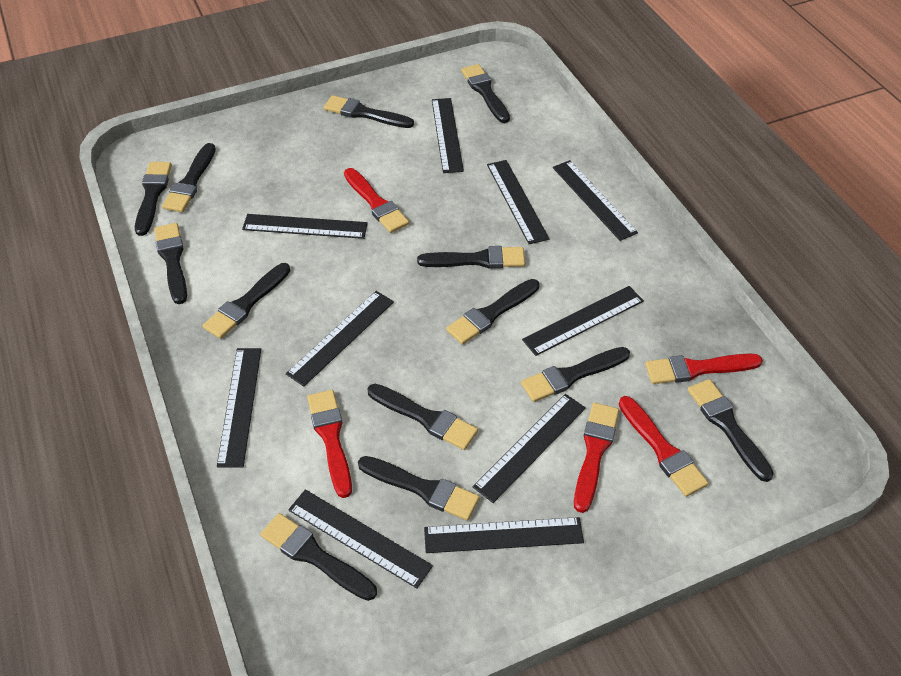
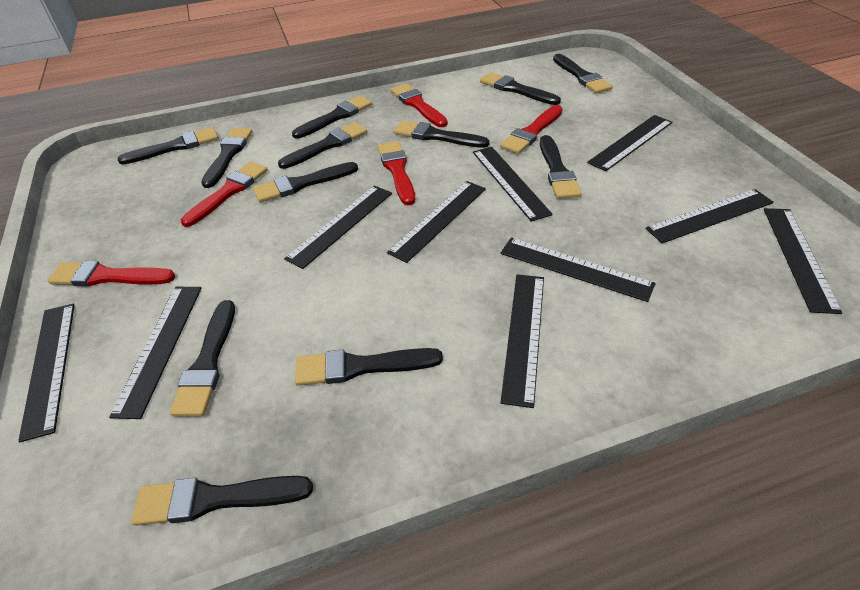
black brush: 13 -> 12

